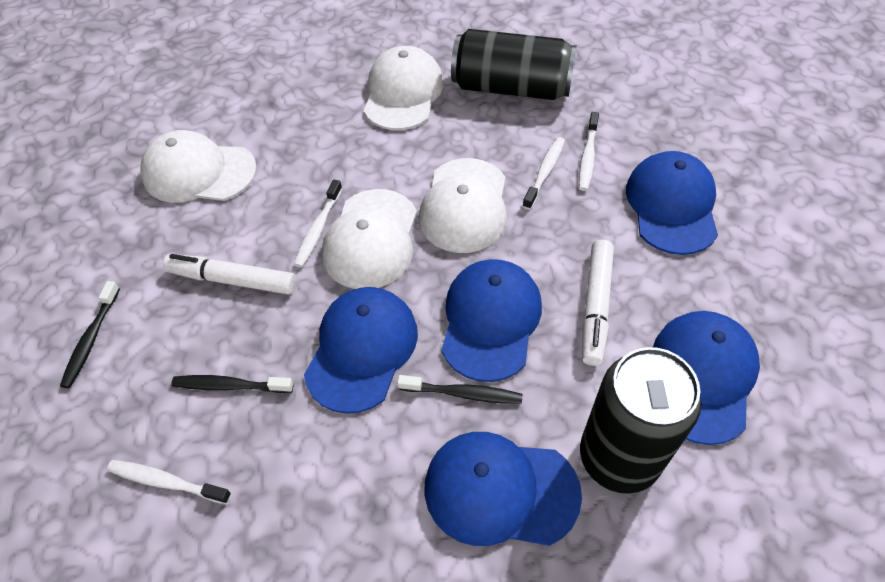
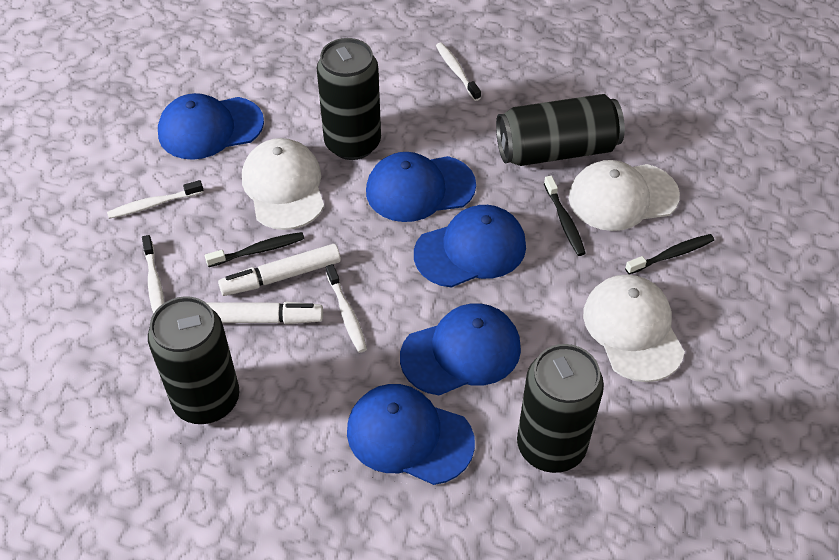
black can: 2 -> 4
white cap: 4 -> 3

